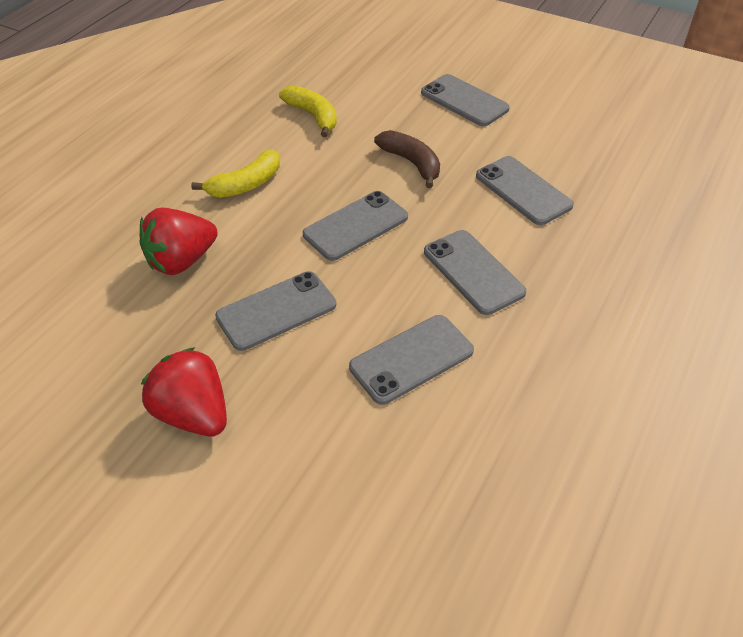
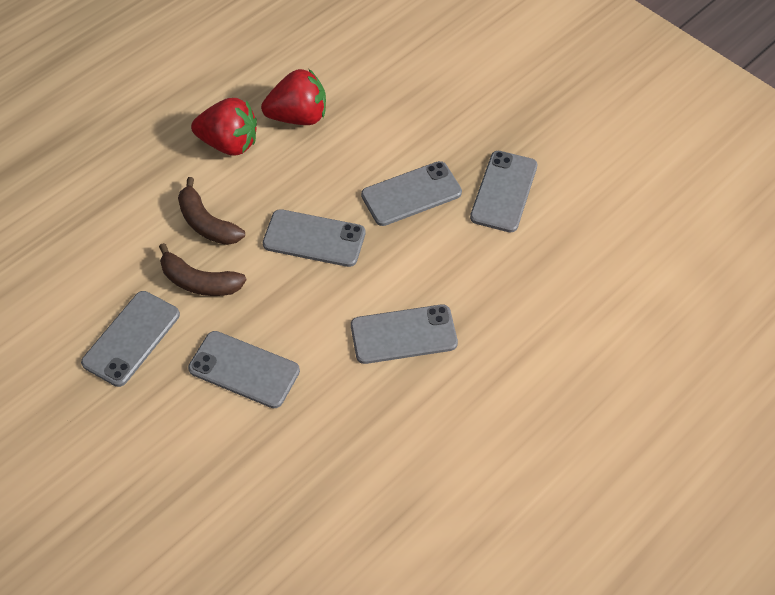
brown banana: 1 -> 2
yellow banana: 2 -> 0

